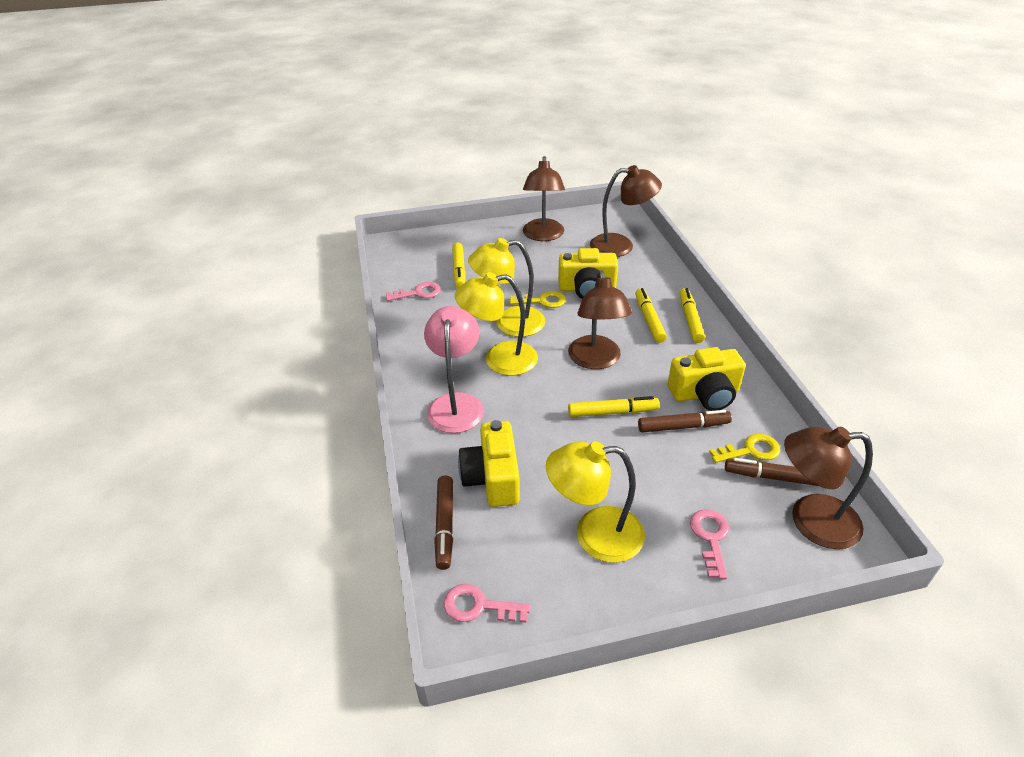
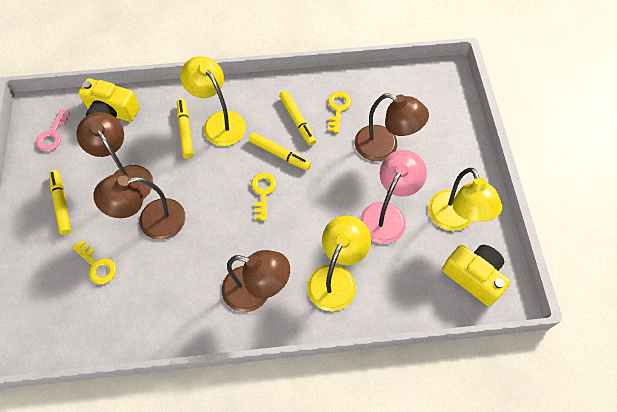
brown marker: 3 -> 0
pink key: 3 -> 1
yellow camera: 3 -> 2
yellow key: 2 -> 3

